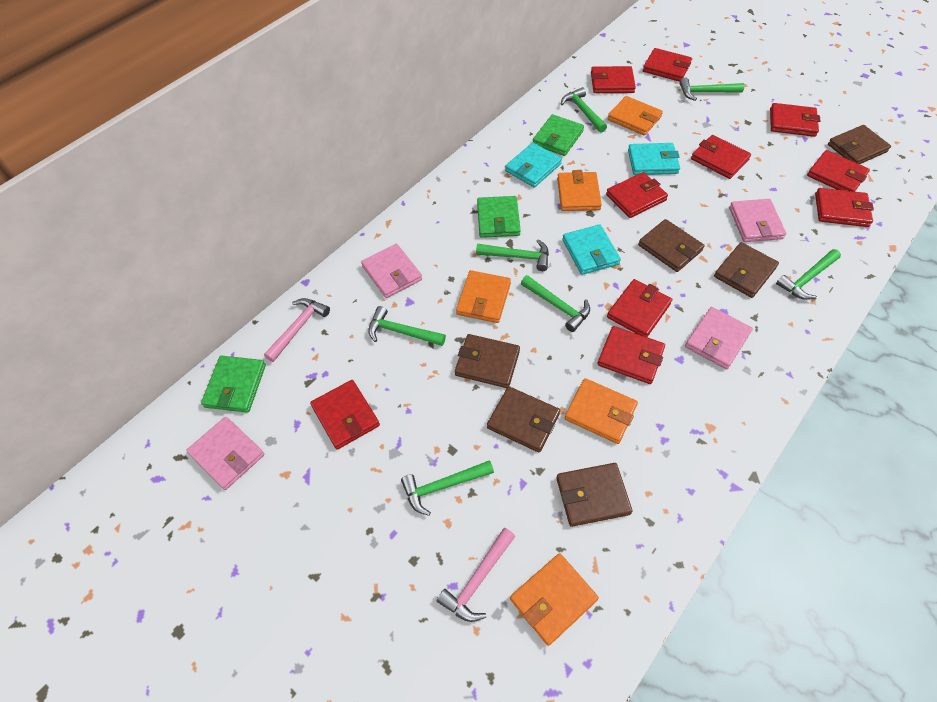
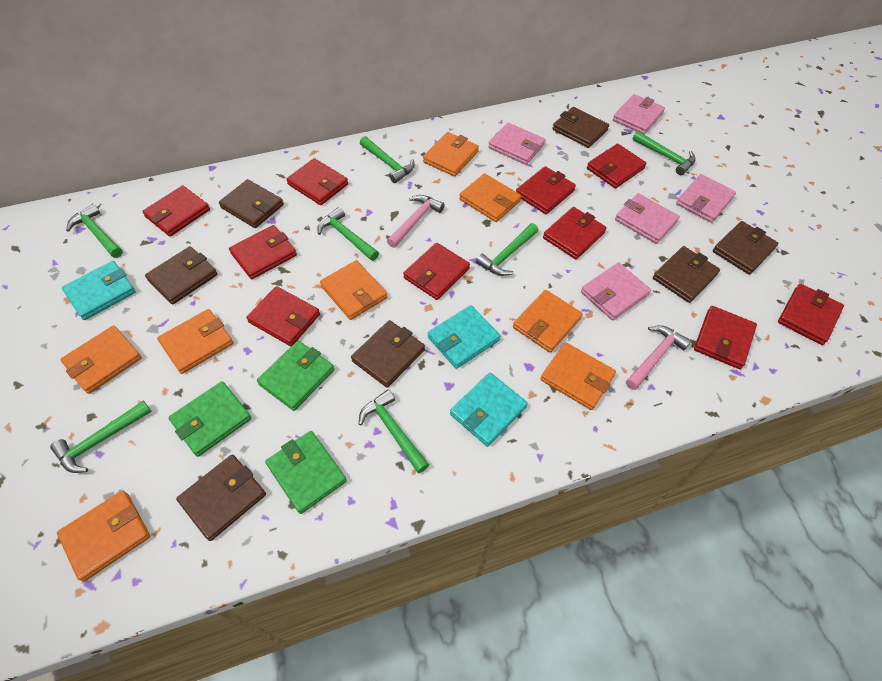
brown wallet: 6 -> 7
orange wallet: 5 -> 8
pink wallet: 4 -> 5

